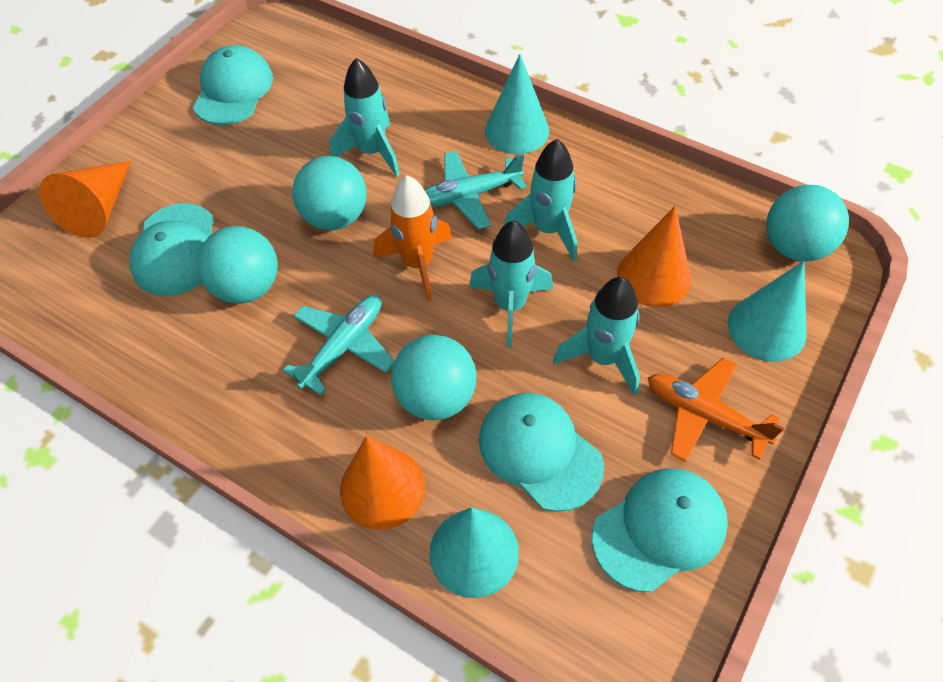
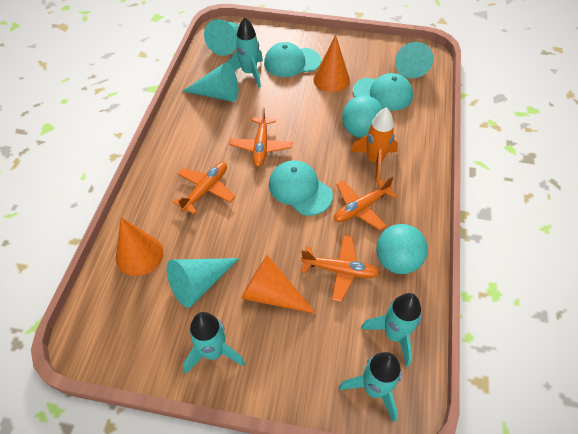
orange plane: 1 -> 4
turquoise ball: 4 -> 2
turquoise cap: 4 -> 3
turquoise cone: 3 -> 4
turquoise plane: 2 -> 0

